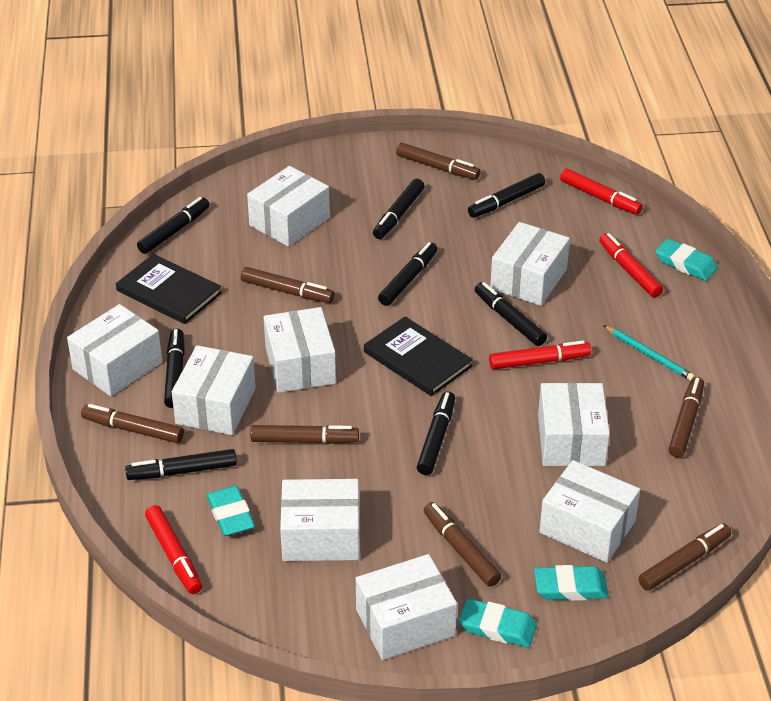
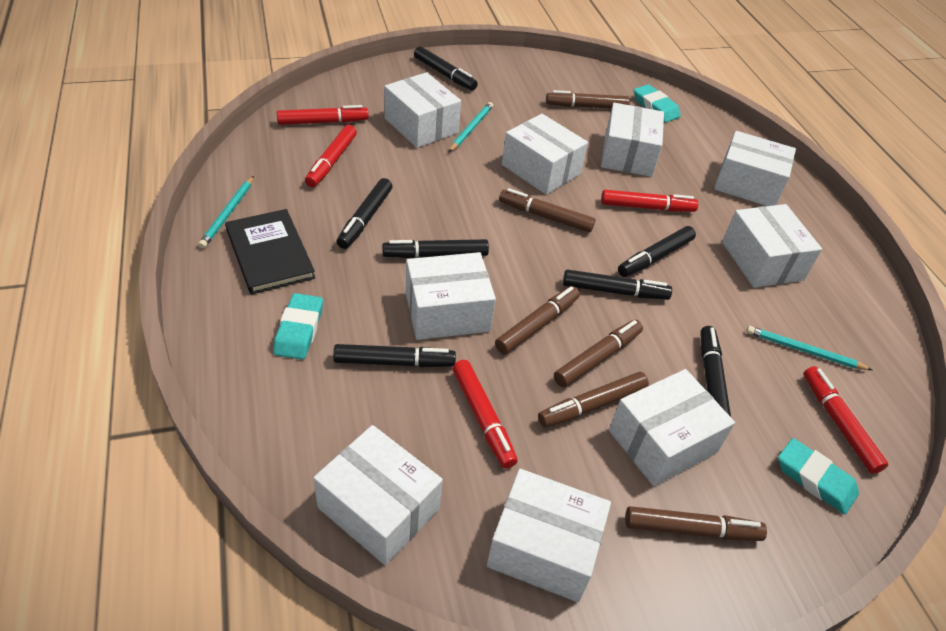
black book: 2 -> 1
black marker: 8 -> 7
brown marker: 7 -> 6
red marker: 4 -> 5
turquoise eraser: 4 -> 3
turquoise pencil: 1 -> 3

